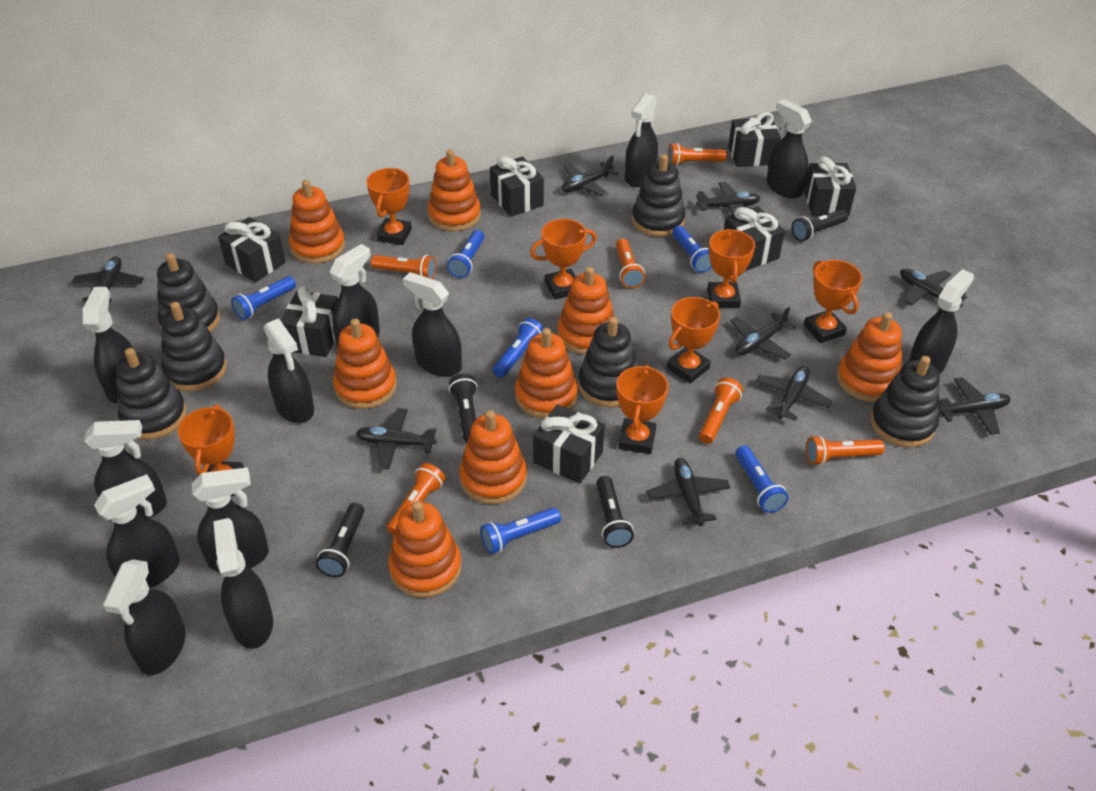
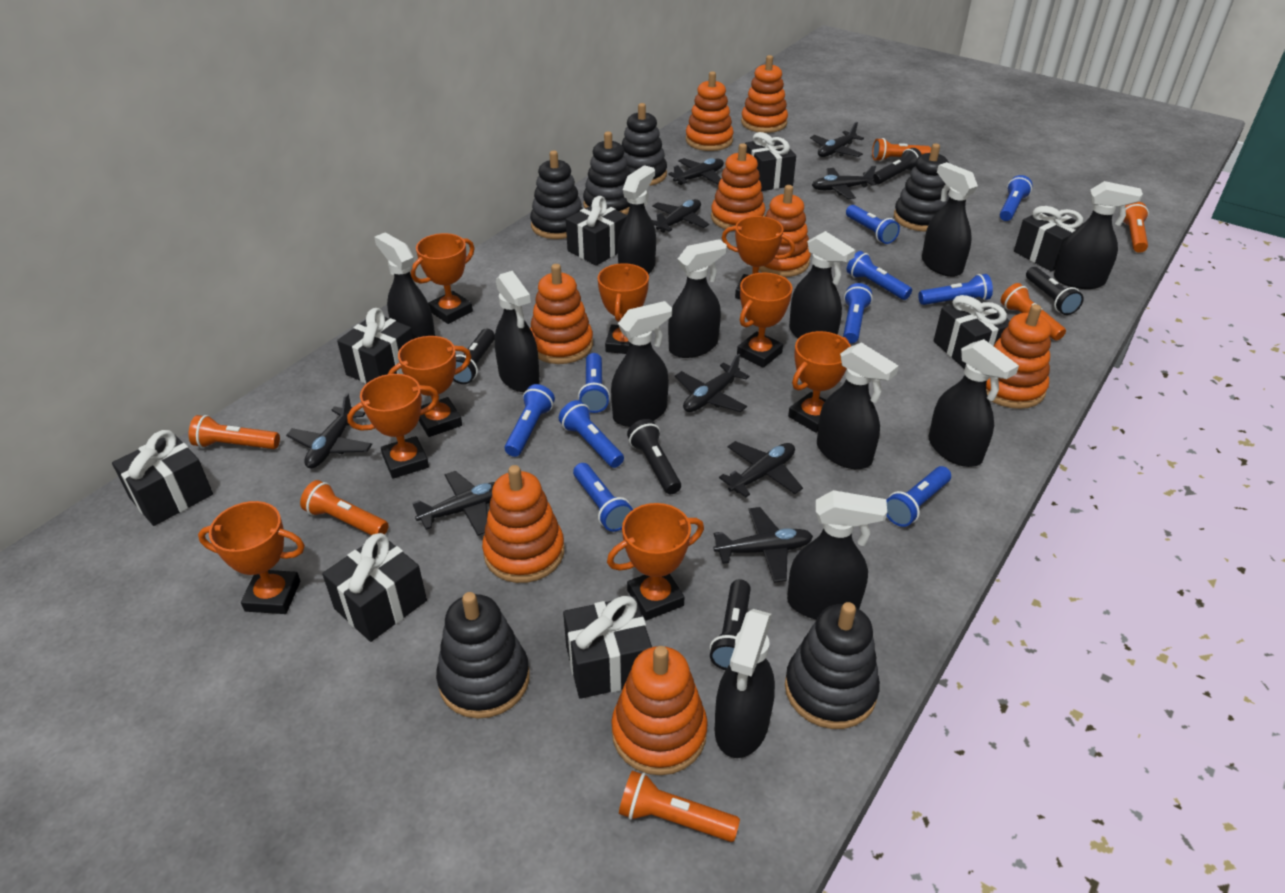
black flashlight: 4 -> 5
black gift: 7 -> 8
blue flashlight: 6 -> 10
orange trophy: 7 -> 9

